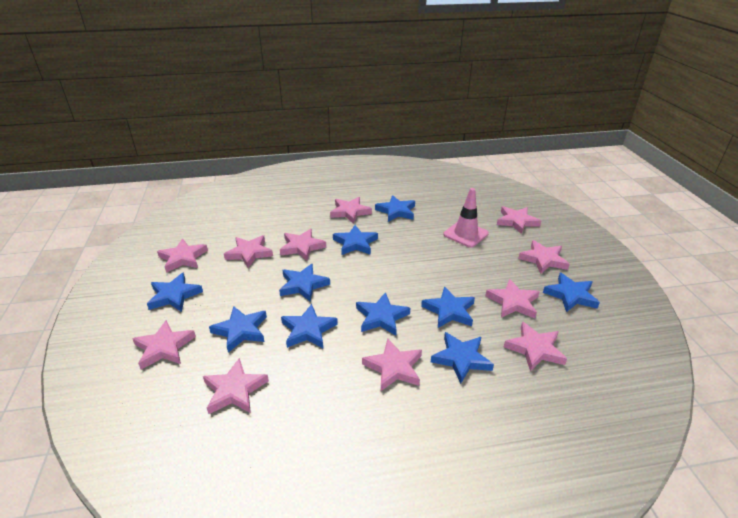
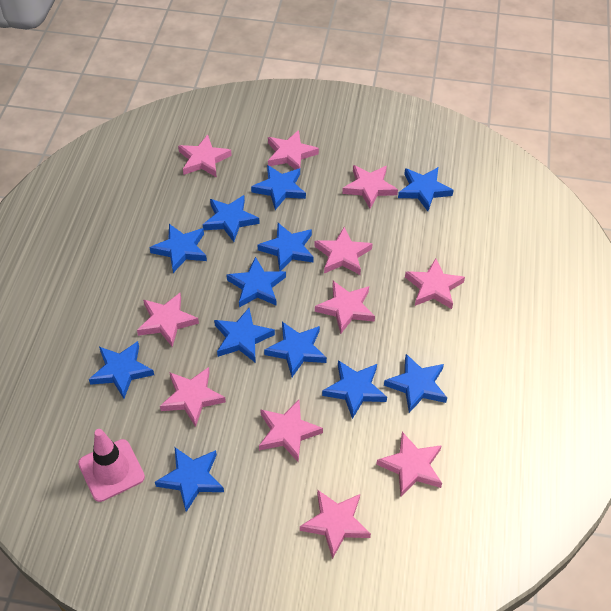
blue star: 10 -> 12

